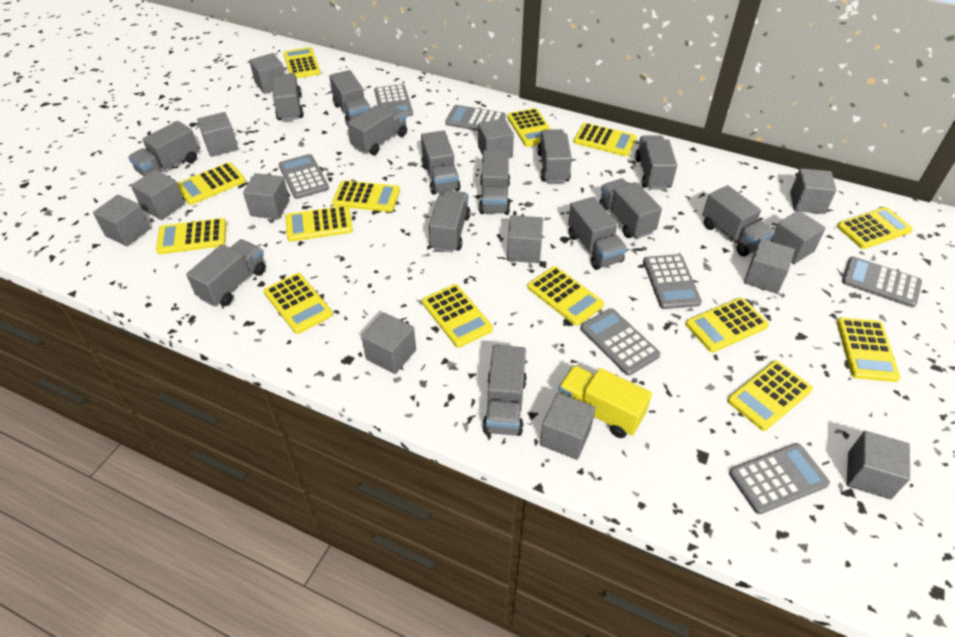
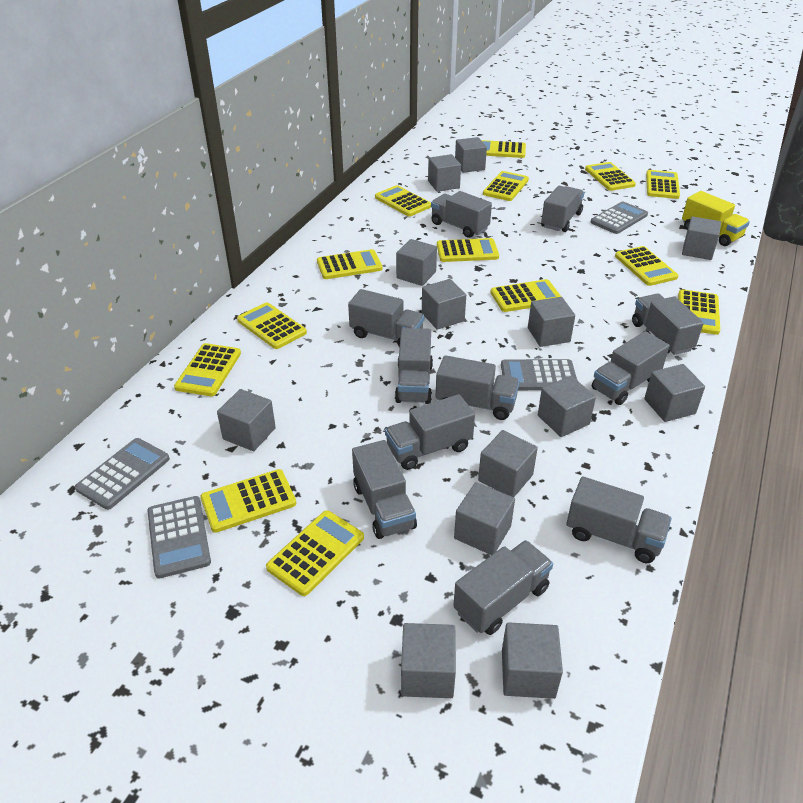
grey calculator: 7 -> 4
grey truck: 14 -> 11

